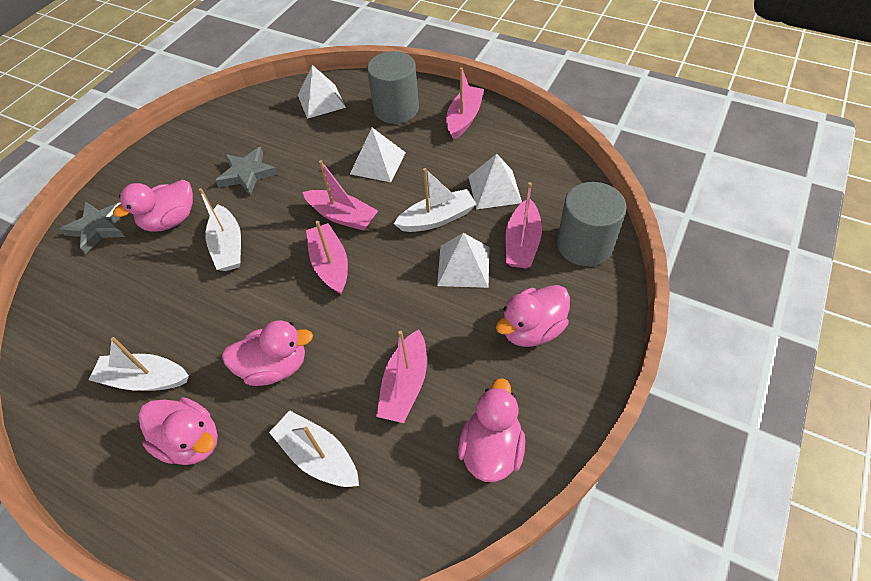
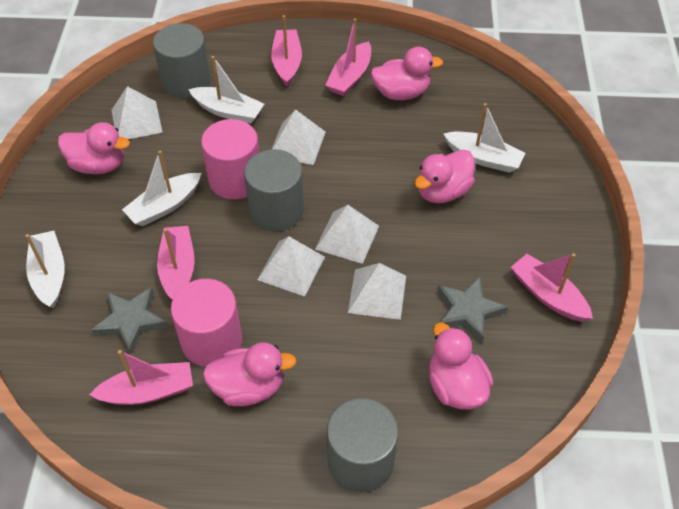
grey cylinder: 2 -> 3
pink cylinder: 0 -> 2
white pyramid: 4 -> 5

